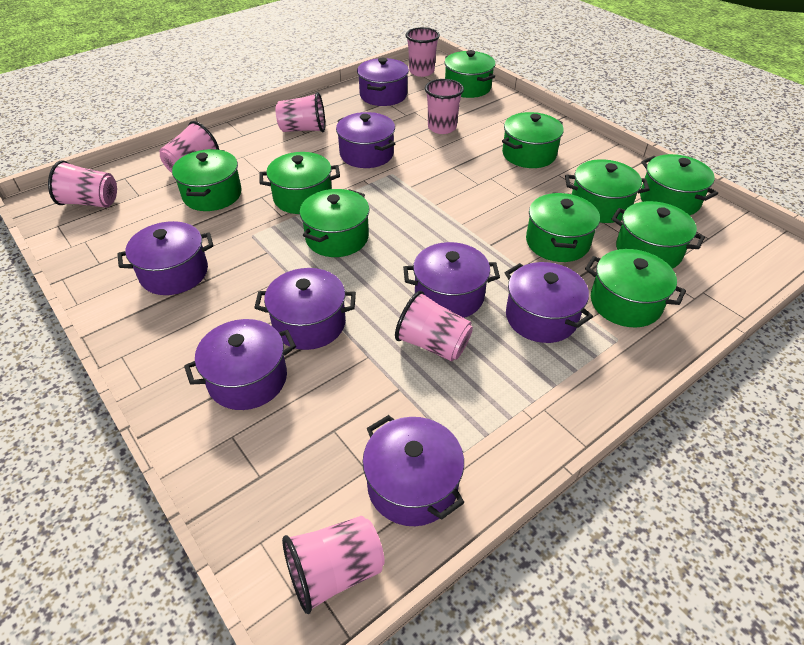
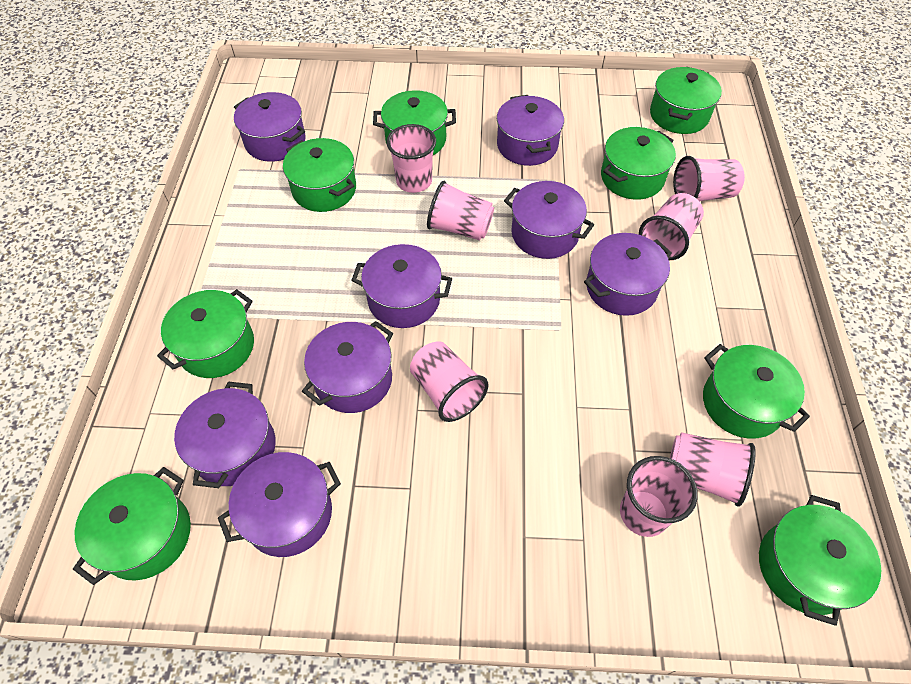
green pot: 10 -> 8

